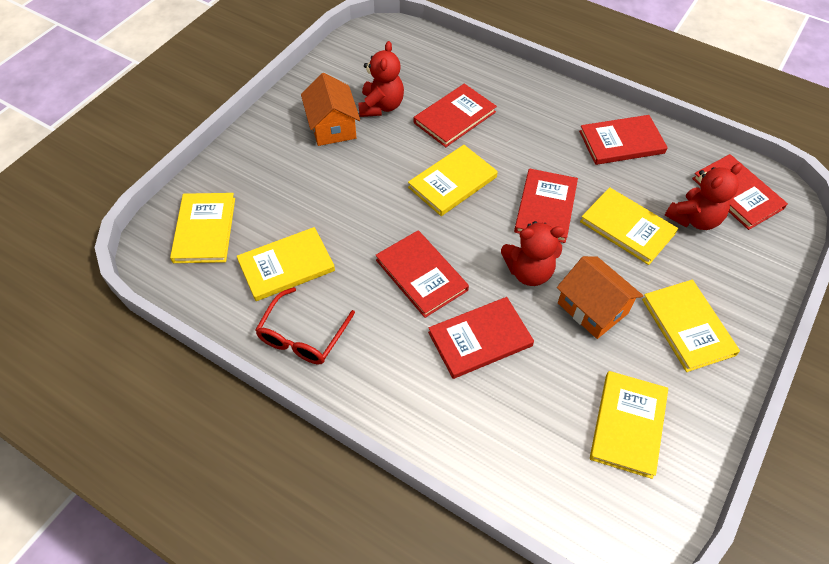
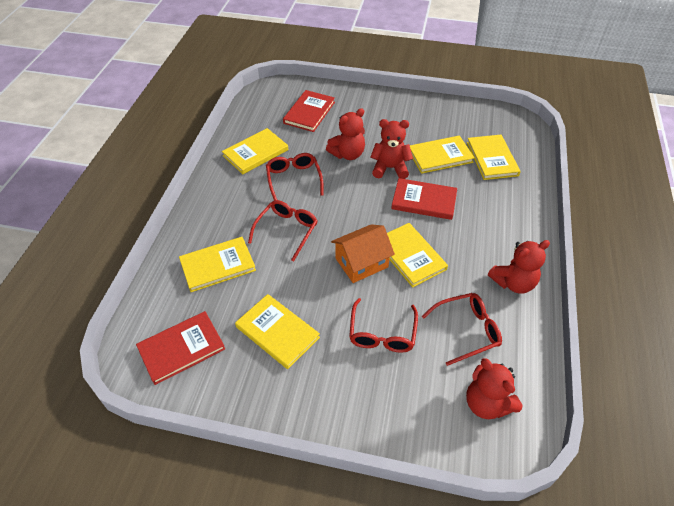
orange house: 2 -> 1
red book: 6 -> 3
red glasses: 1 -> 4
red teddy bear: 3 -> 4

